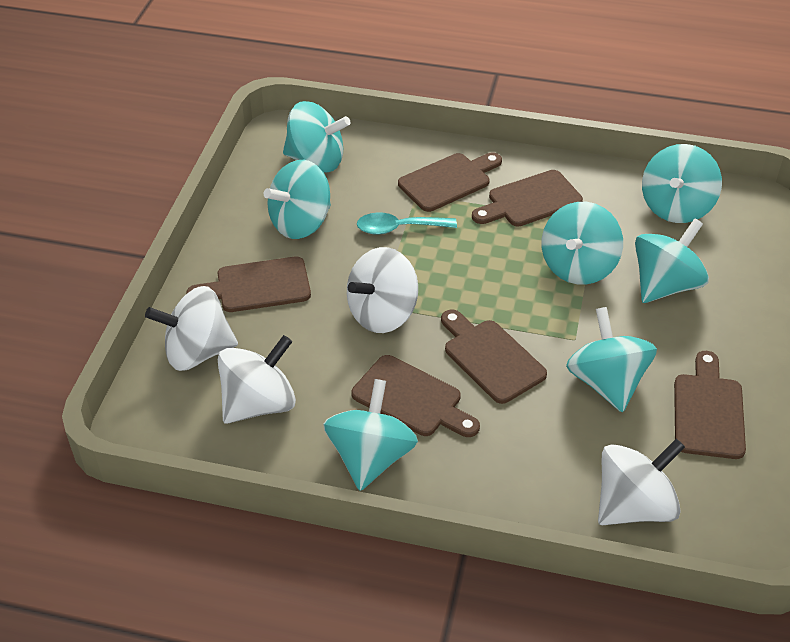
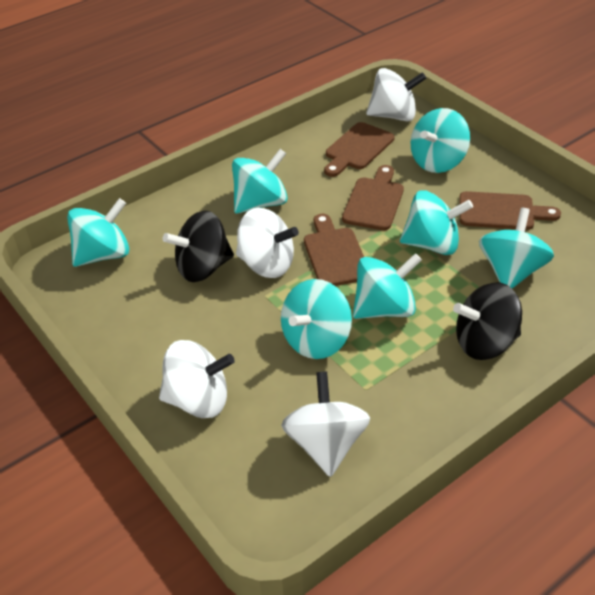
black spinning top: 0 -> 2
brown cutting board: 6 -> 4
turquoise spoon: 1 -> 0

